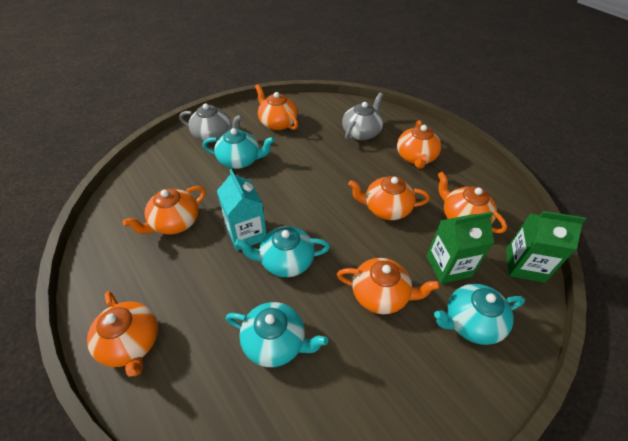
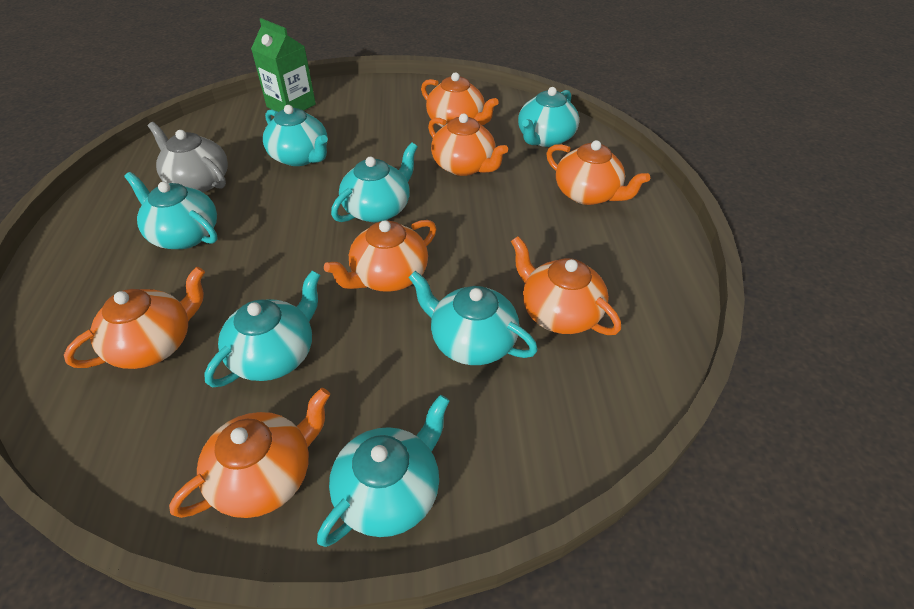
green carton: 2 -> 1
grey teapot: 2 -> 1
turquoise carton: 1 -> 0
turquoise teapot: 4 -> 7

